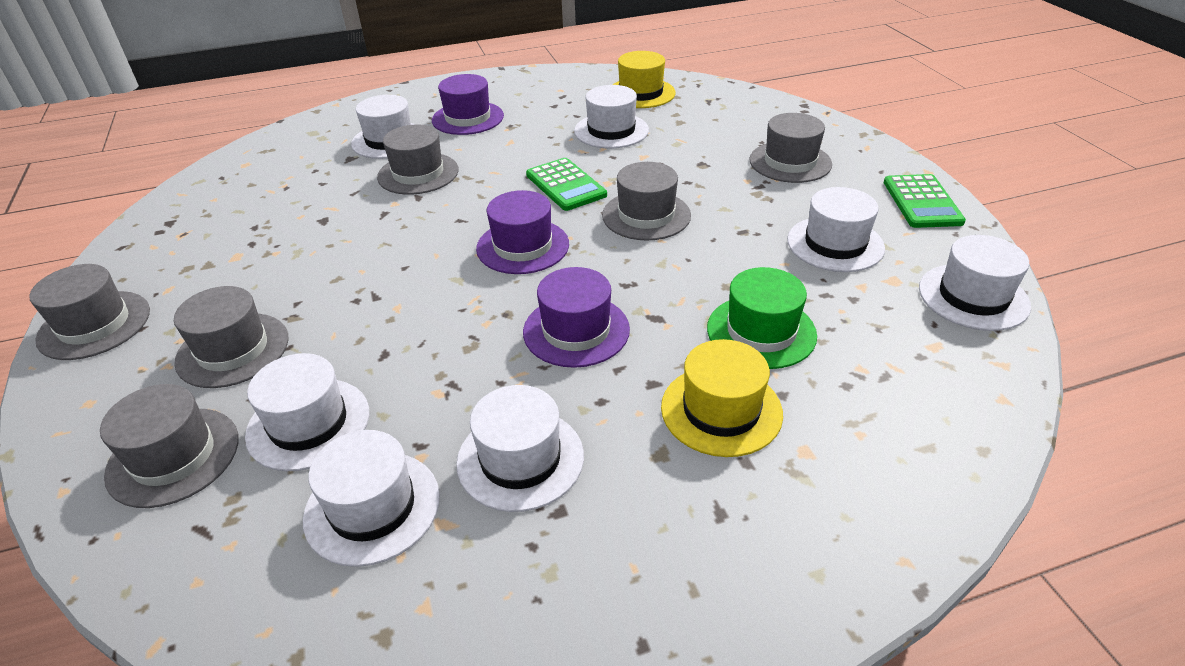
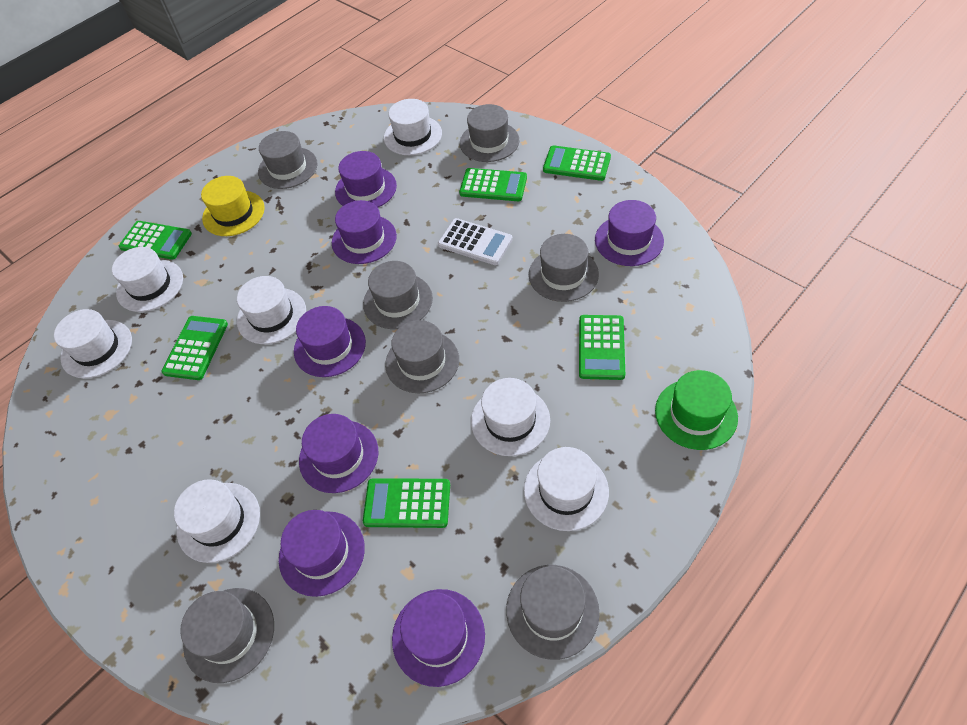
green calculator: 2 -> 6
grey hat: 6 -> 7
purple hat: 3 -> 7
white calculator: 0 -> 1
yellow hat: 2 -> 1

